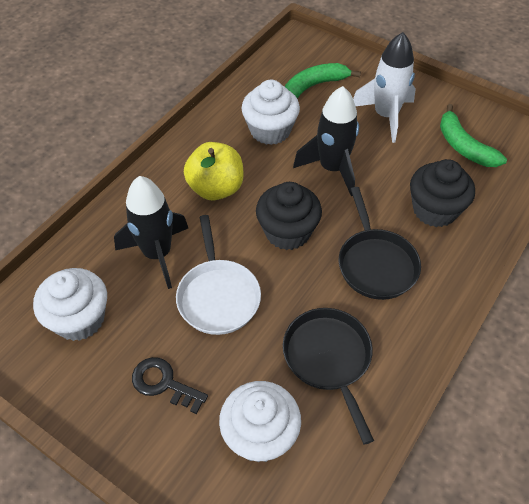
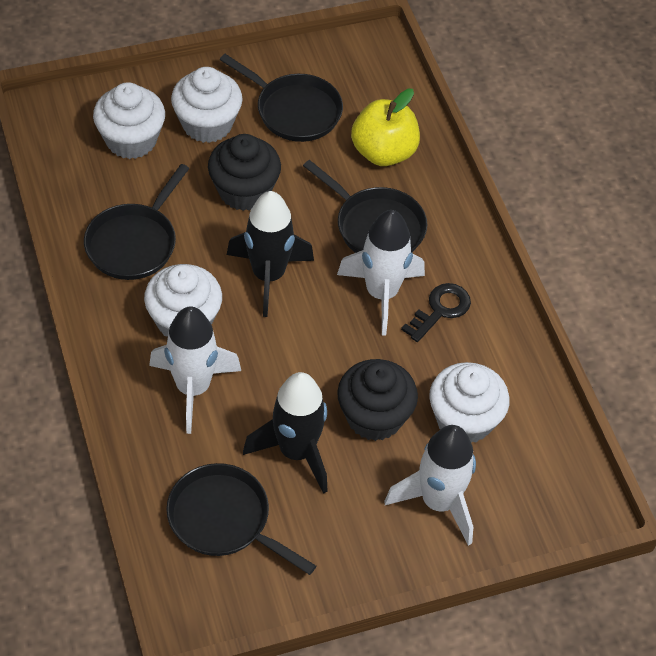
black pan: 2 -> 4
green banana: 2 -> 0
white cupcake: 3 -> 4
white pan: 1 -> 0
white rocket: 1 -> 3

